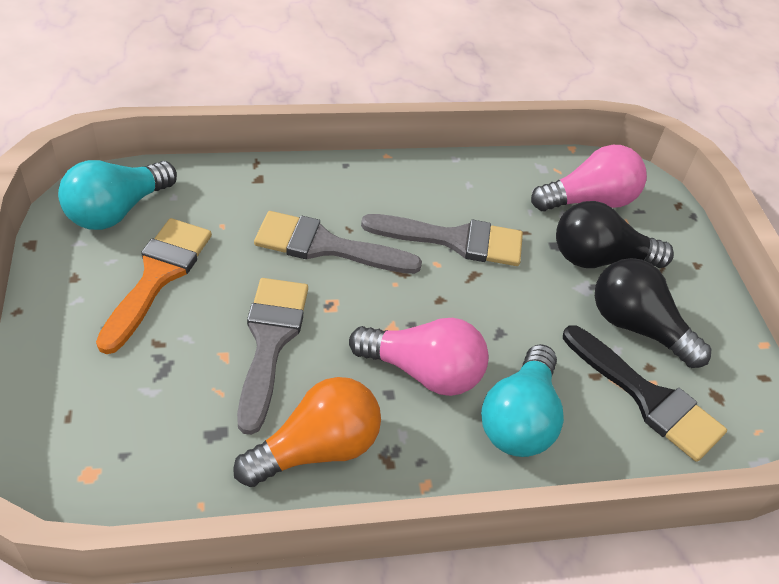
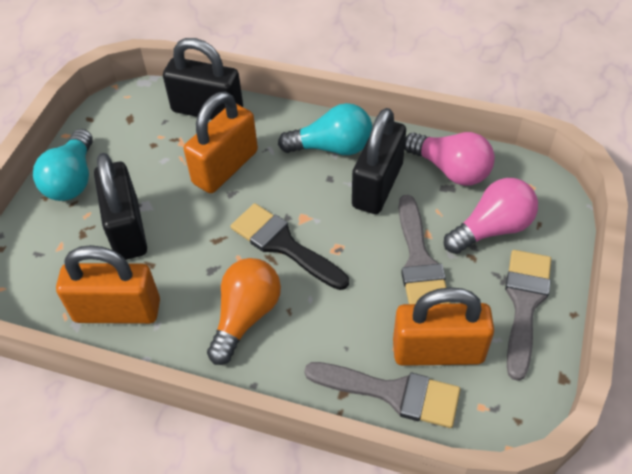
black light bulb: 2 -> 0
black padlock: 0 -> 3
orange brush: 1 -> 0
orange padlock: 0 -> 3

